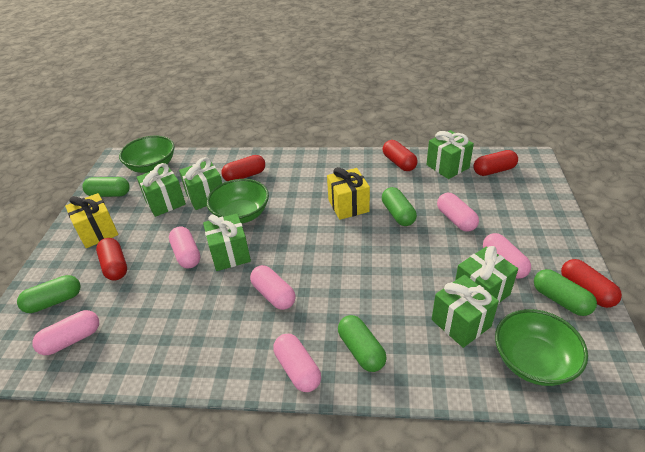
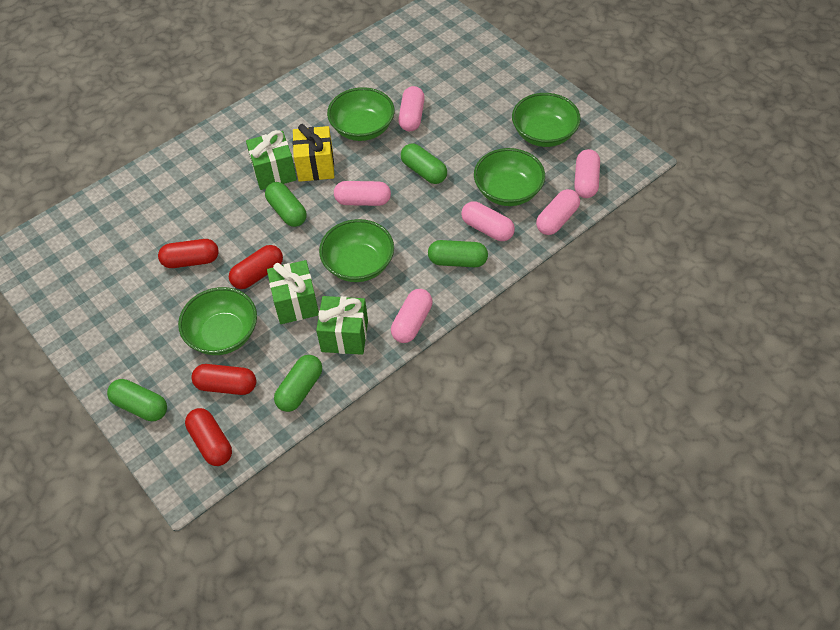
green bowl: 3 -> 5
green gift: 6 -> 3
red capsule: 5 -> 4
yellow gift: 2 -> 1

